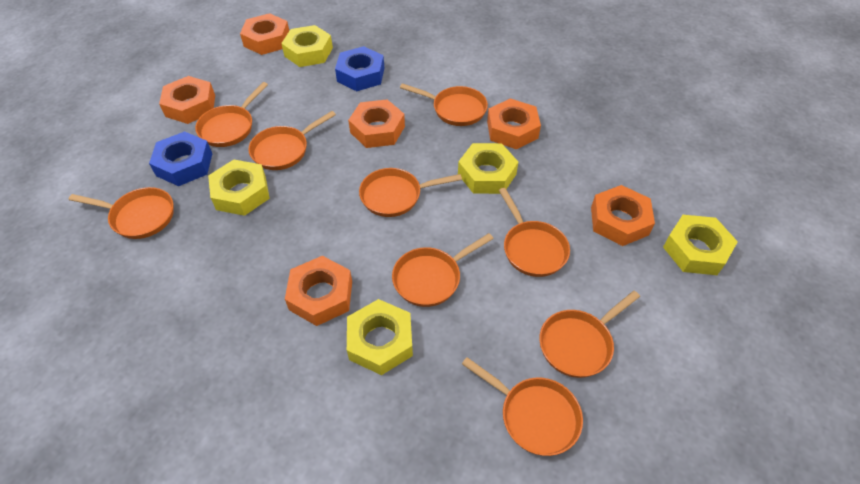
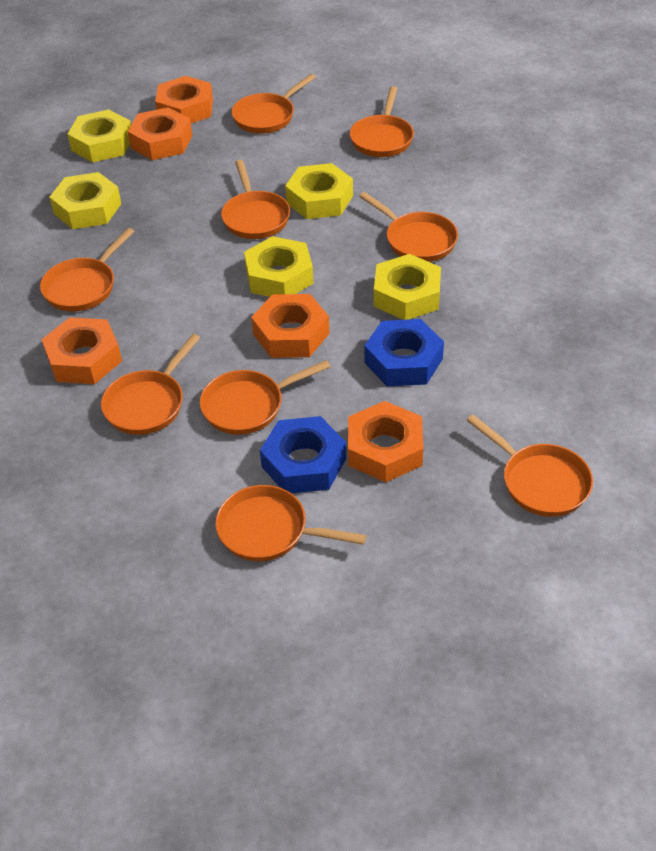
orange nut: 6 -> 5

